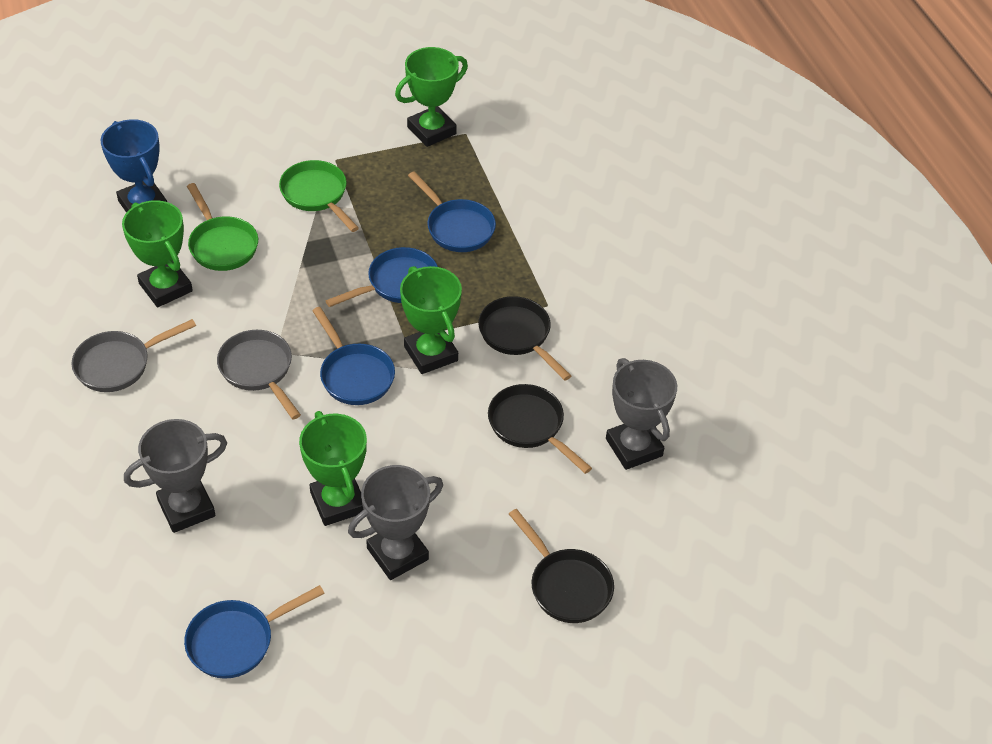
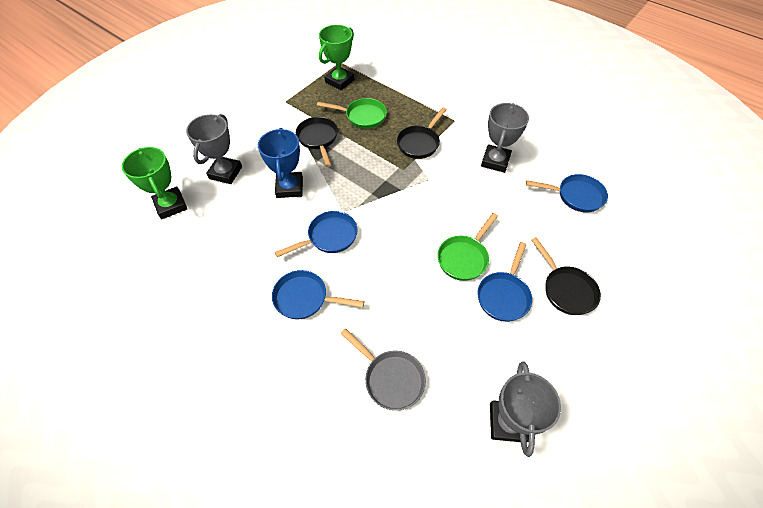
green trophy: 4 -> 2
grey pan: 2 -> 1

